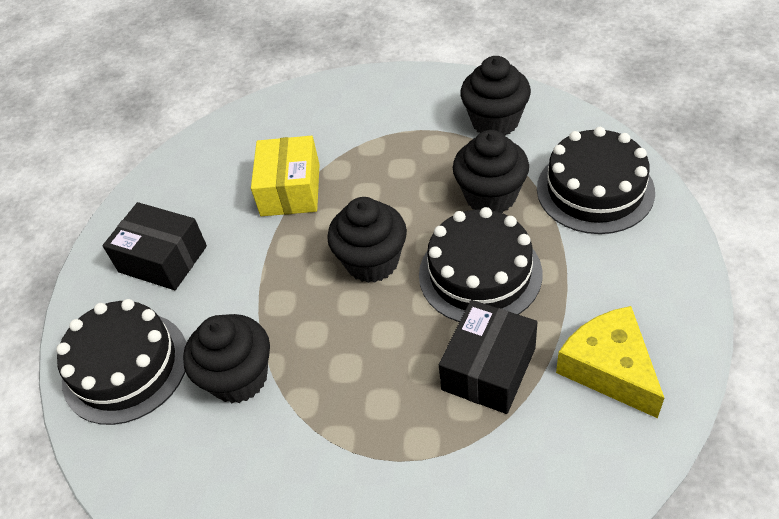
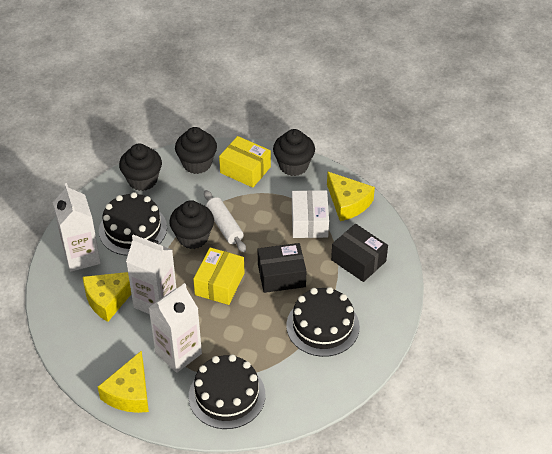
white box: 0 -> 1
white carton: 0 -> 3
white rolling pin: 0 -> 1
yellow box: 1 -> 2
yellow cheese: 1 -> 3

